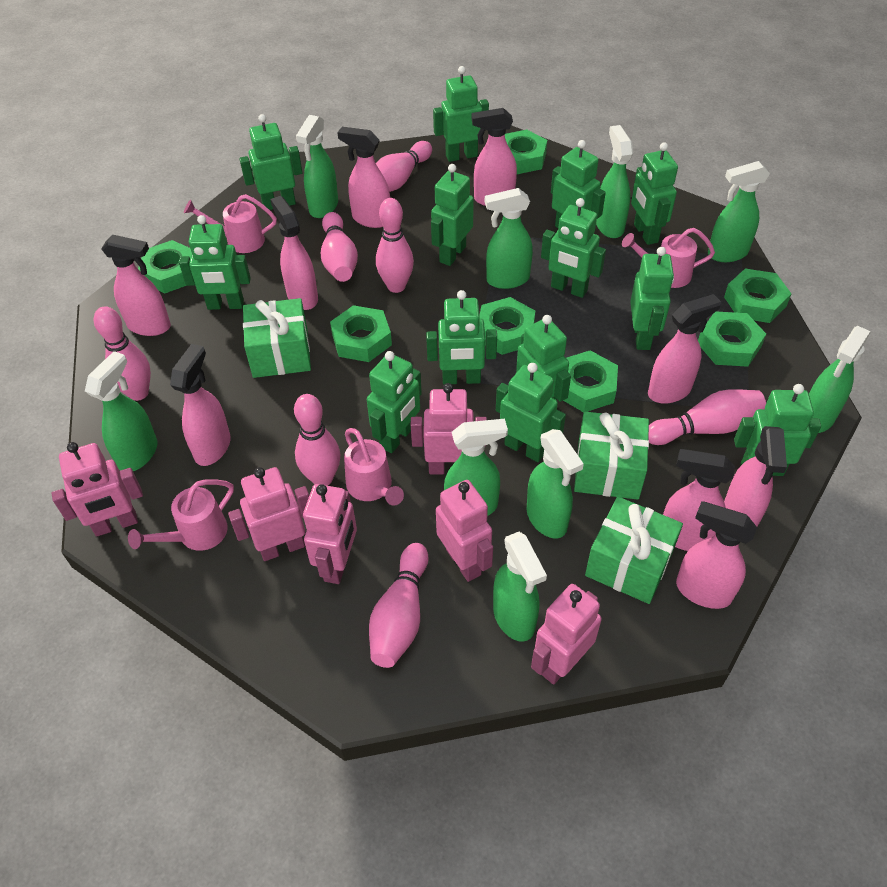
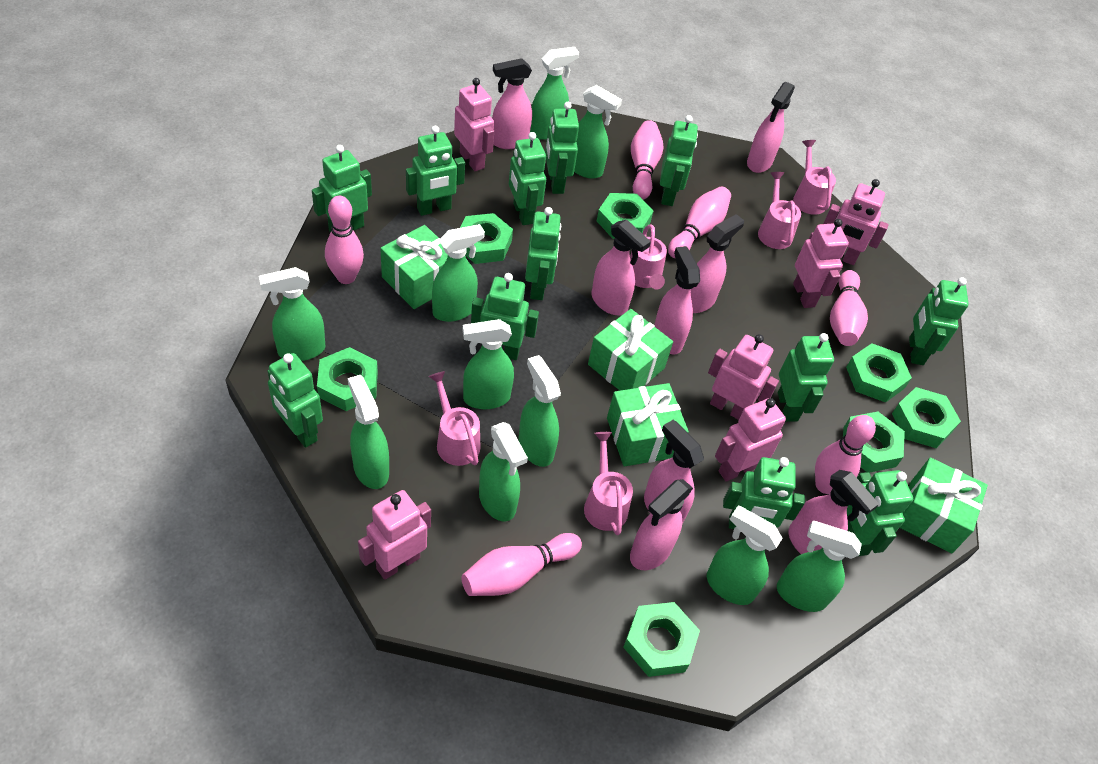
green gift: 3 -> 4
green robot: 13 -> 12
green spray bottle: 9 -> 10
pink bowling pin: 7 -> 6
pink spray bottle: 9 -> 8
pink watering can: 4 -> 5

